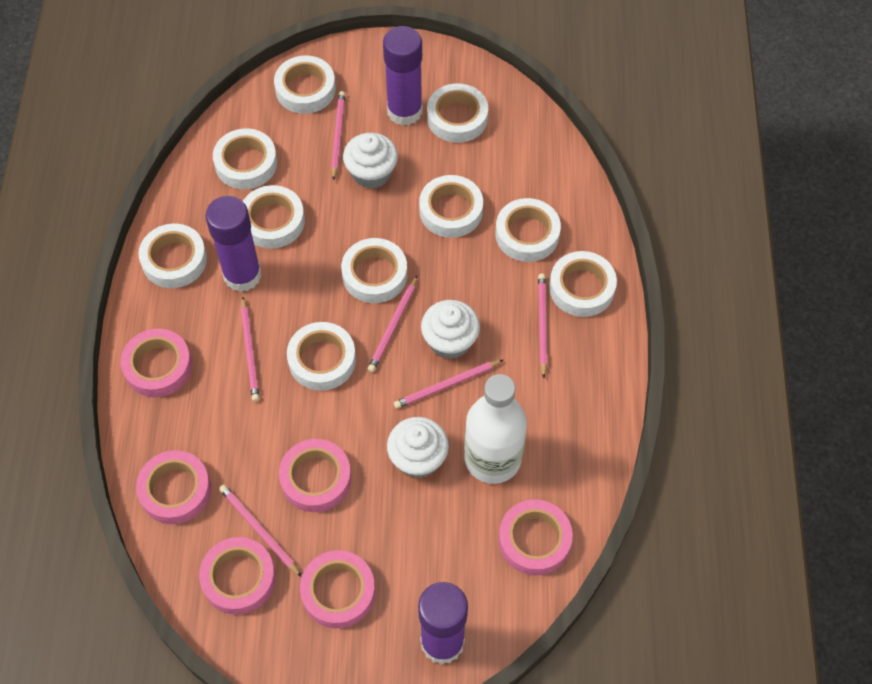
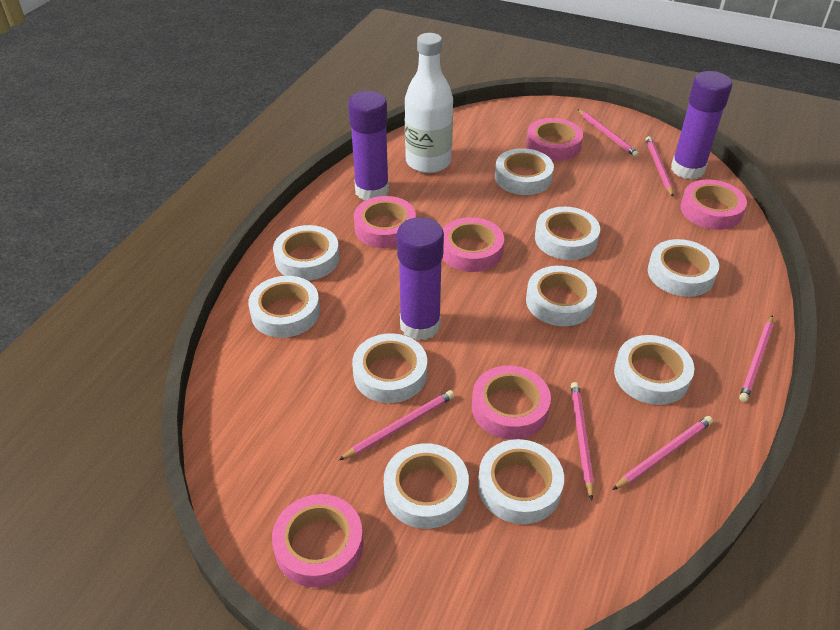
white cupcake: 3 -> 0

